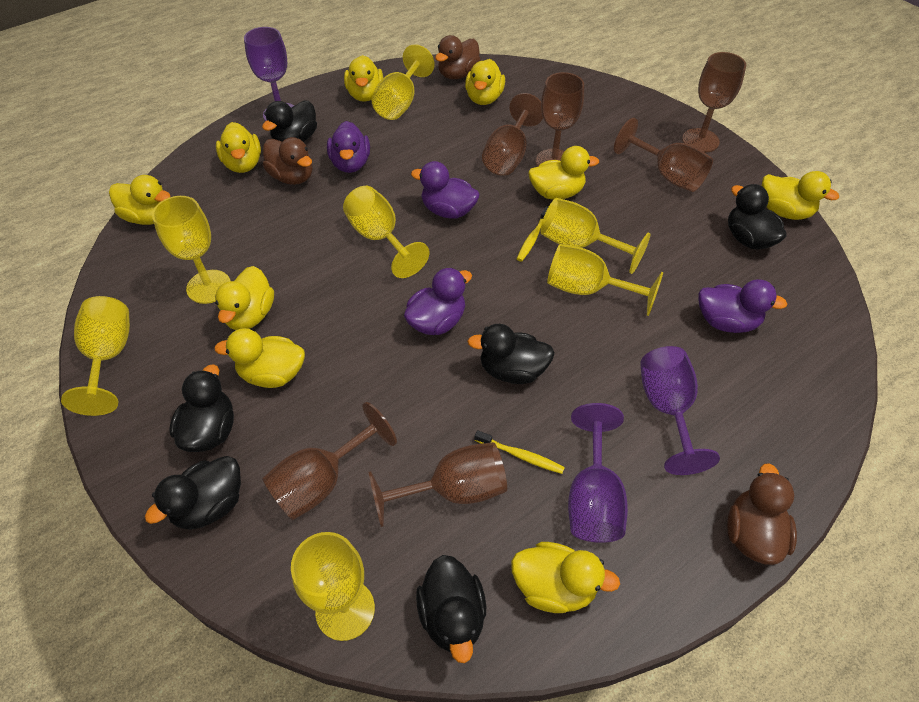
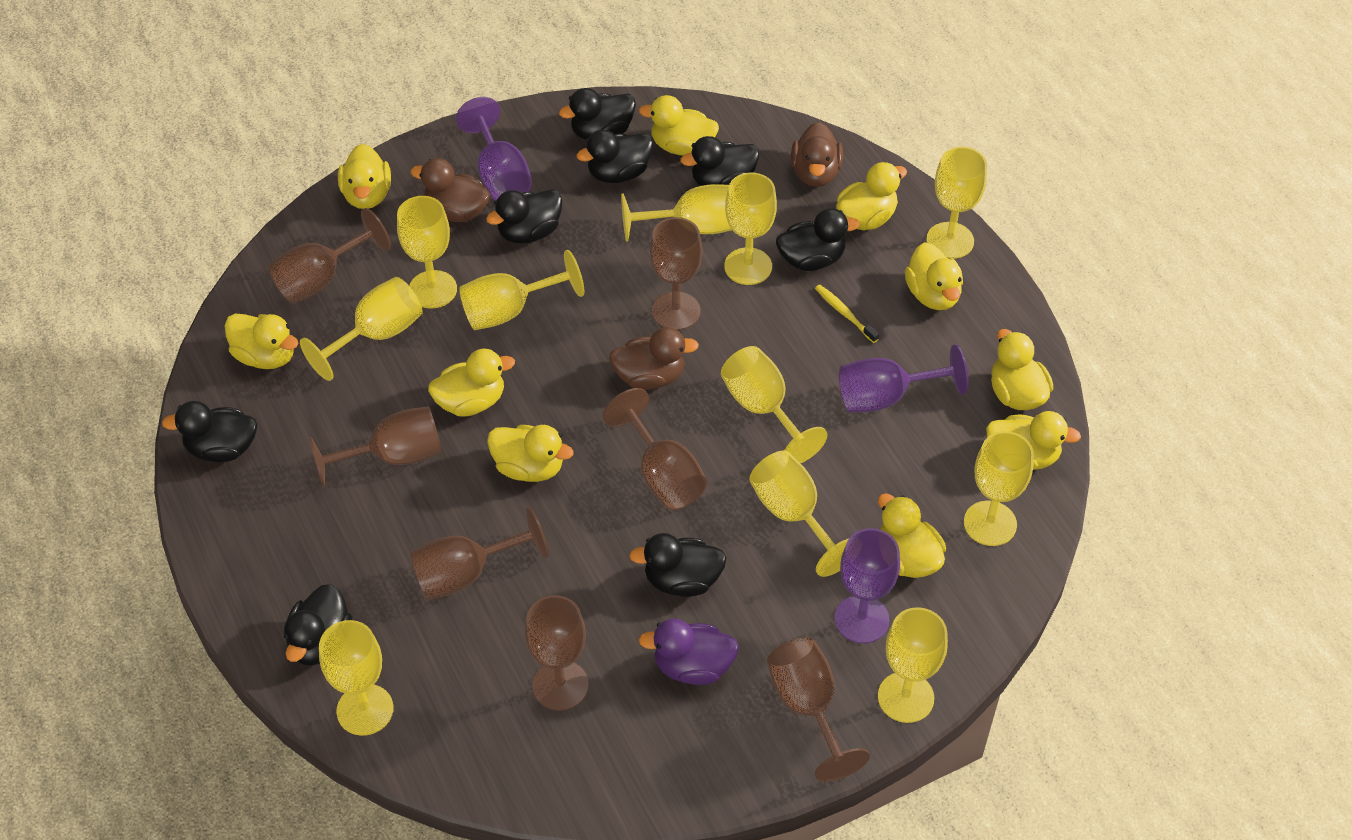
black duck: 6 -> 8
brown goblet: 6 -> 7
purple duck: 4 -> 1
yellow duck: 9 -> 10
yellow goblet: 7 -> 11
yellow toothbrush: 2 -> 1

